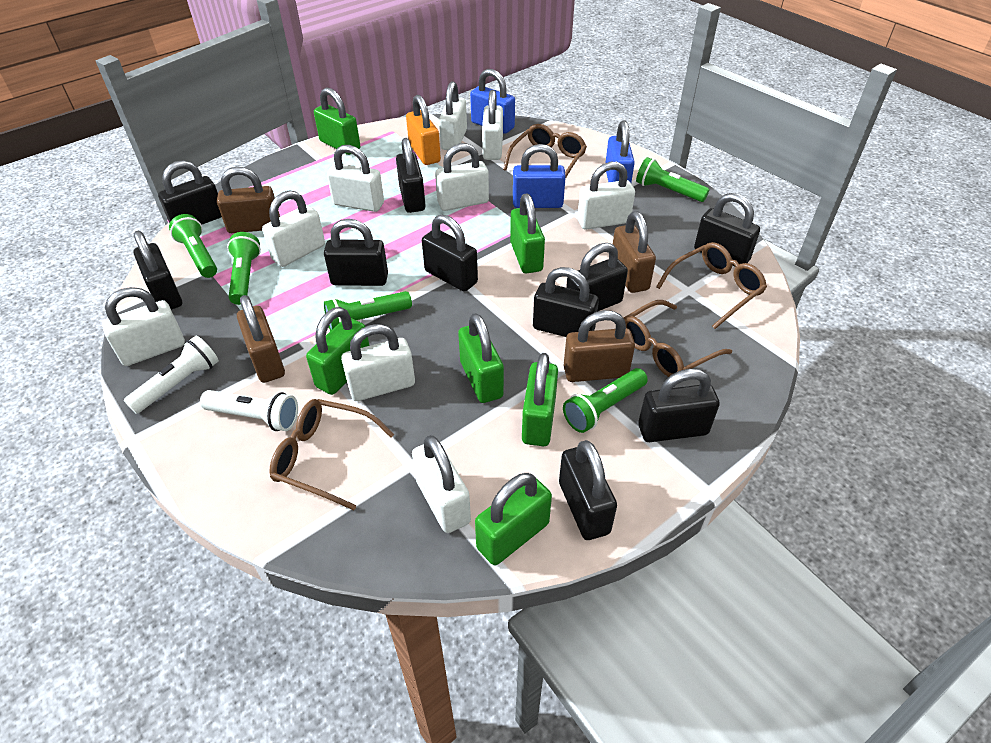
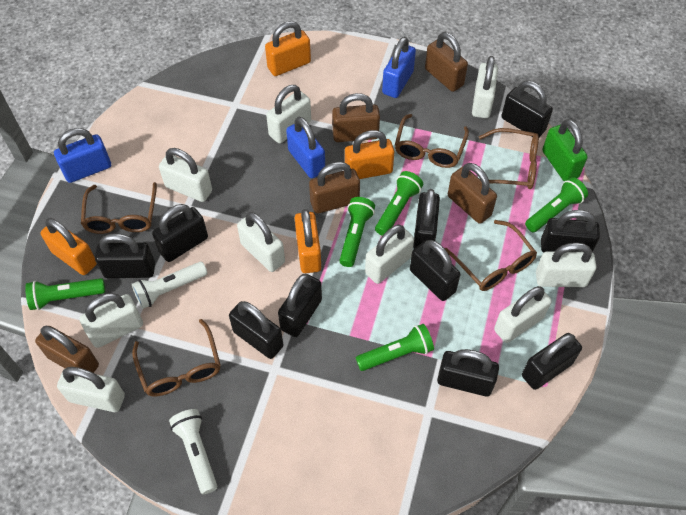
brown glasses: 4 -> 5
brown padlock: 4 -> 5
green padlock: 6 -> 1
orange padlock: 1 -> 4

